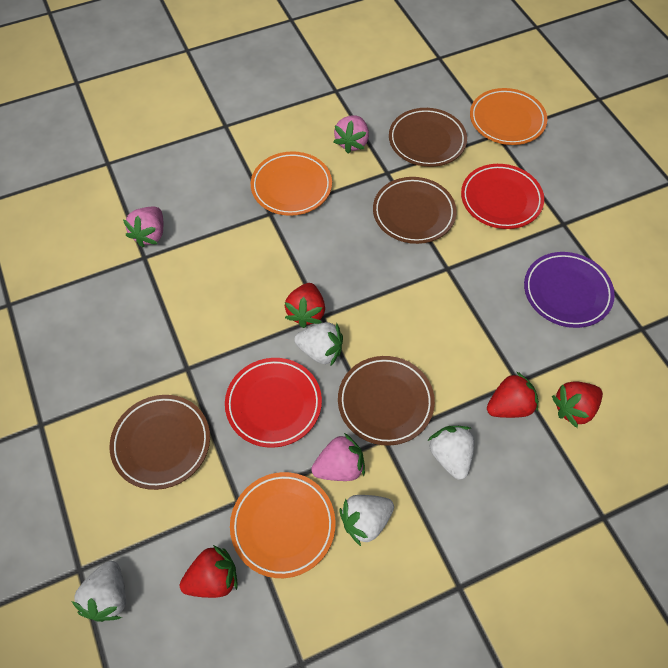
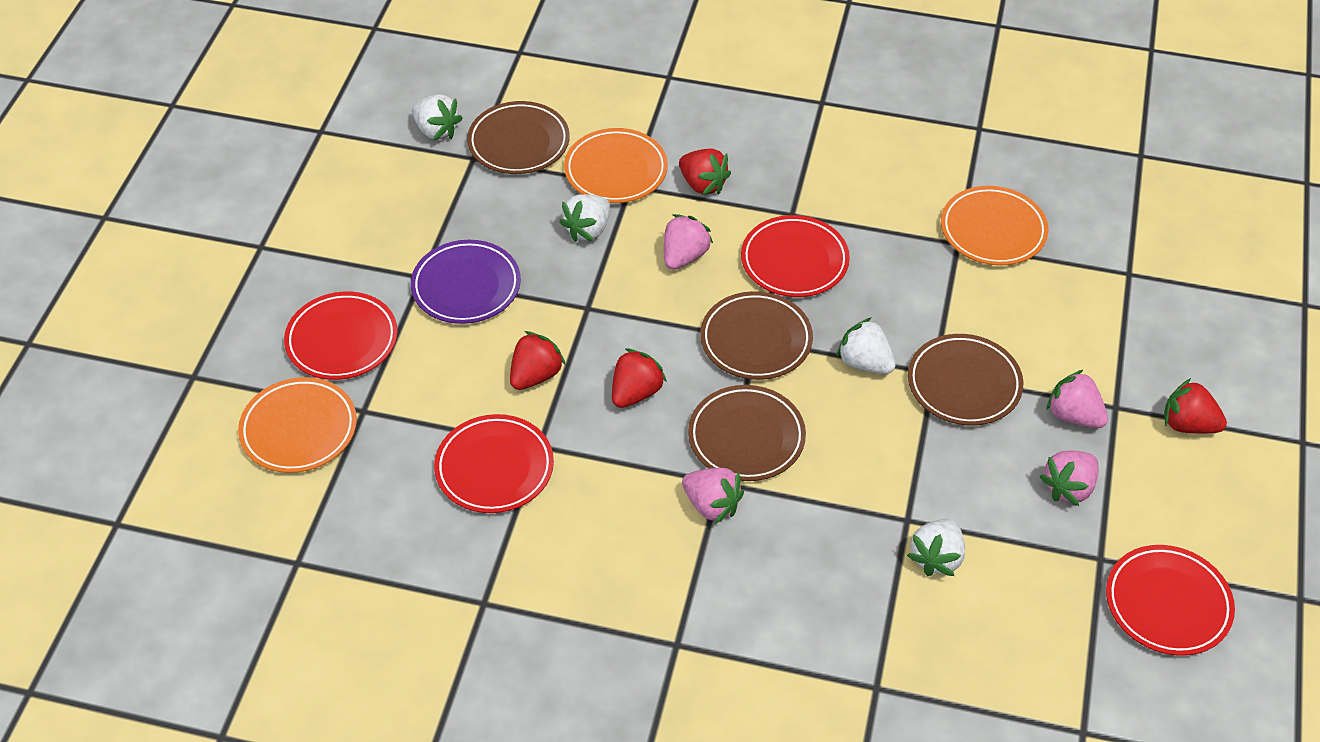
pink strawberry: 3 -> 4
red plate: 2 -> 4

